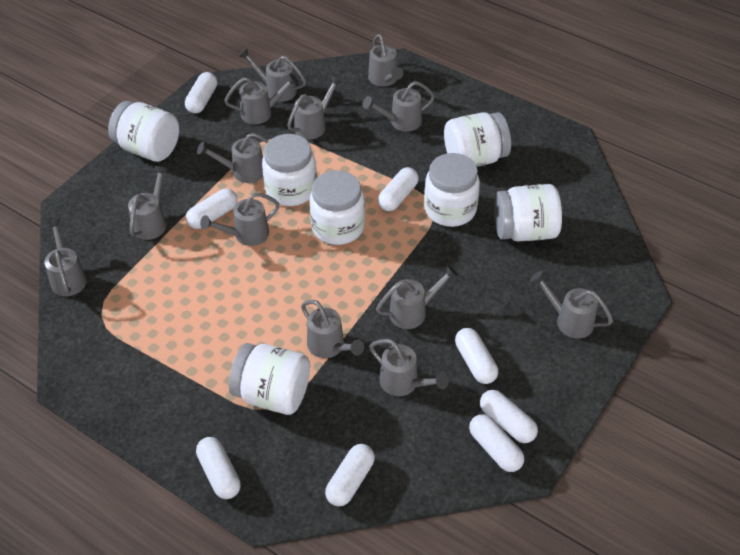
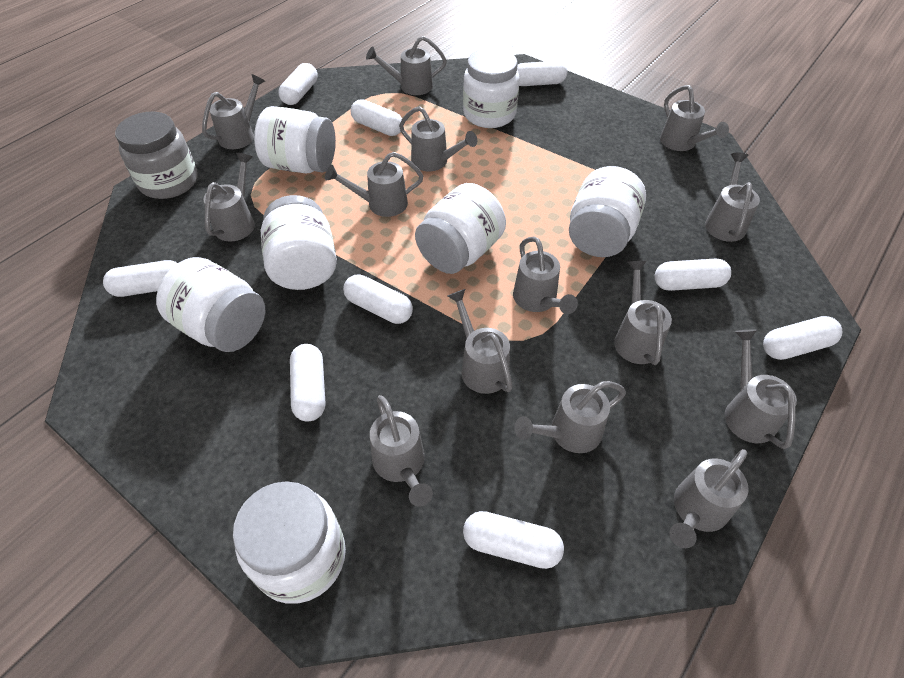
grey jar: 0 -> 1
grey watering can: 13 -> 14
white capsule: 8 -> 9

